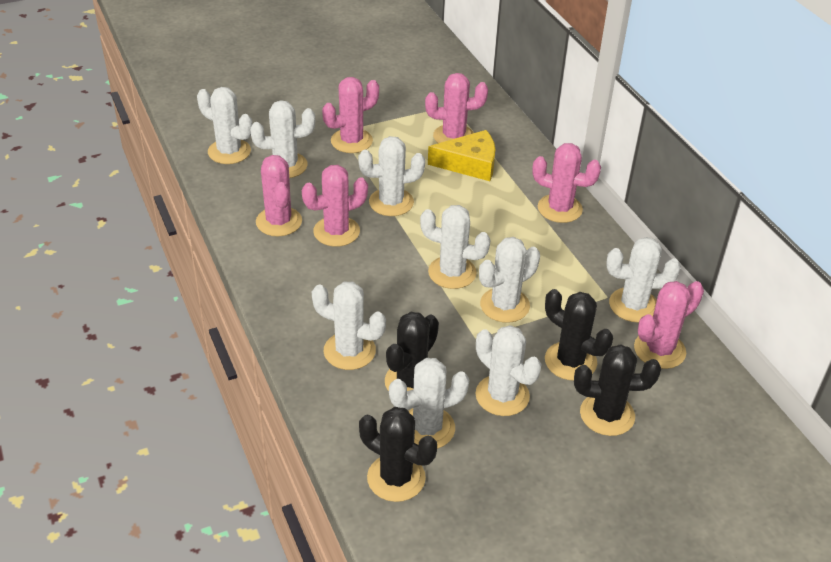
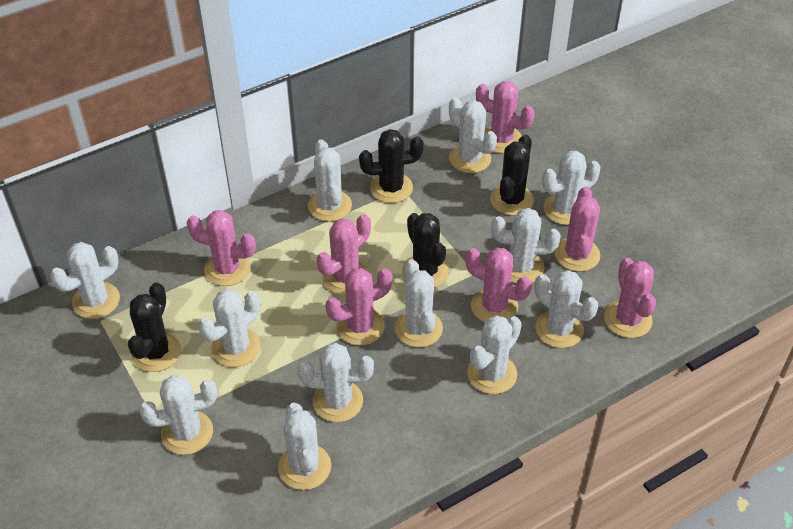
pink cactus: 6 -> 7
white cactus: 9 -> 12
yellow cheese: 1 -> 0

